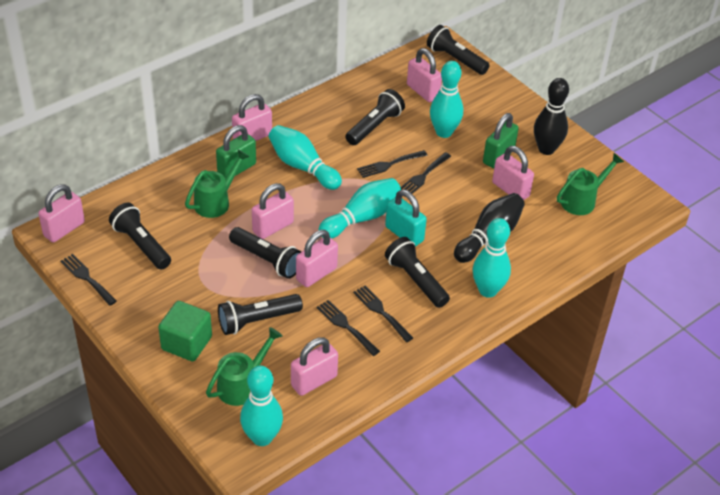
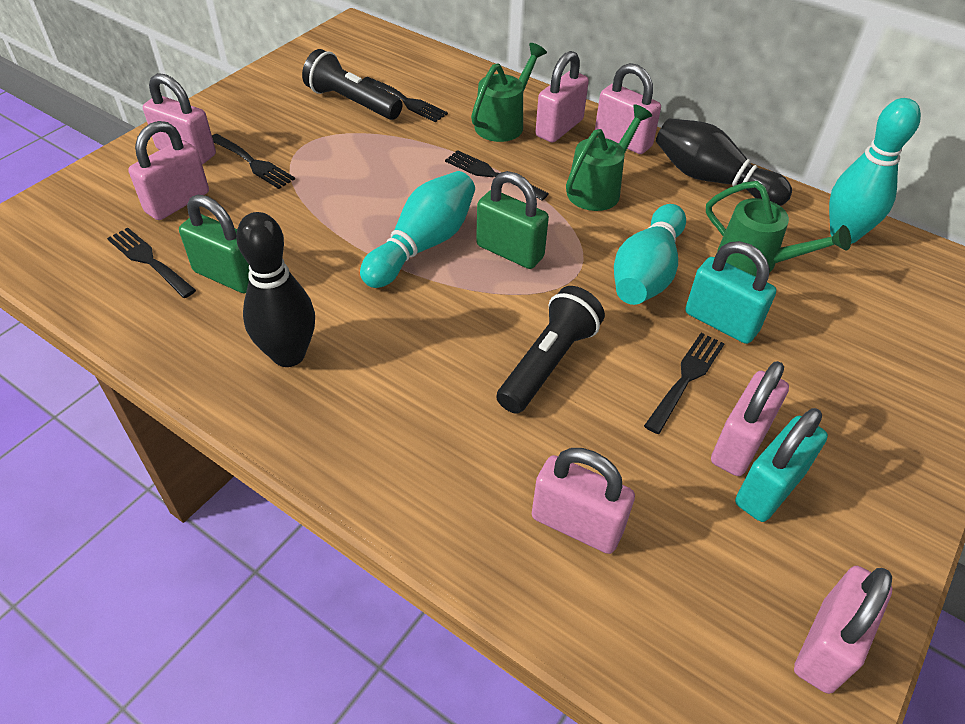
black flashlight: 6 -> 2
green cube: 1 -> 0
turquoise bowling pin: 5 -> 3
turquoise padlock: 1 -> 2

